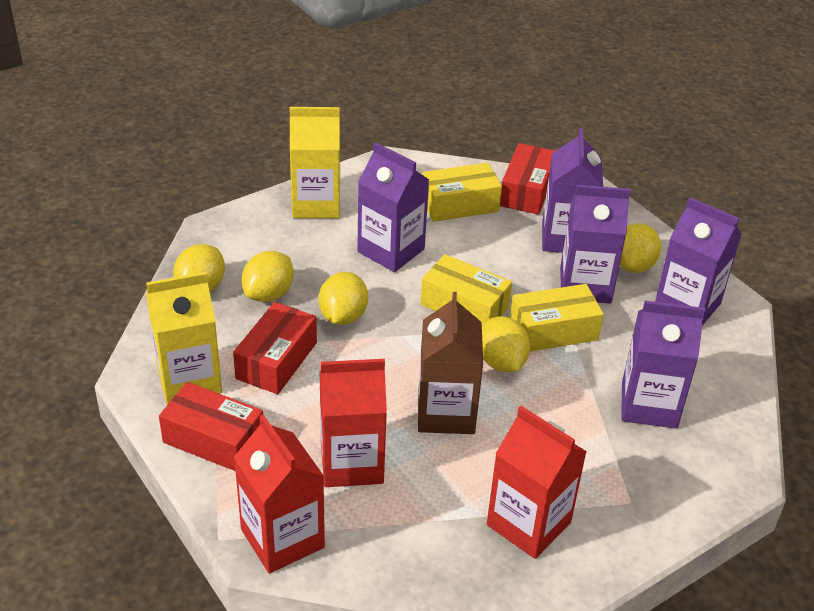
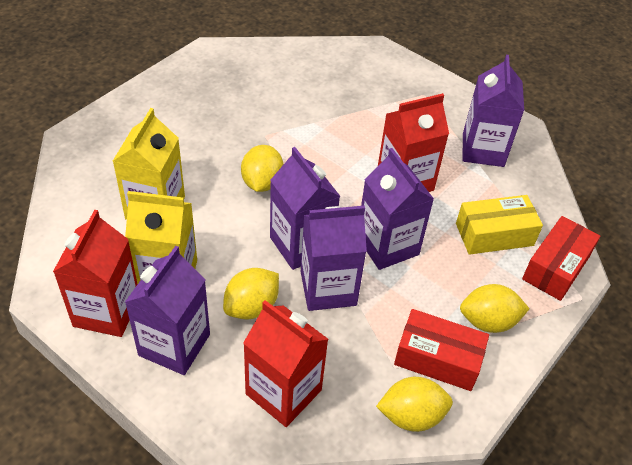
brown carton: 1 -> 0
red box: 3 -> 2
yellow box: 3 -> 1
yellow lemon: 5 -> 4

